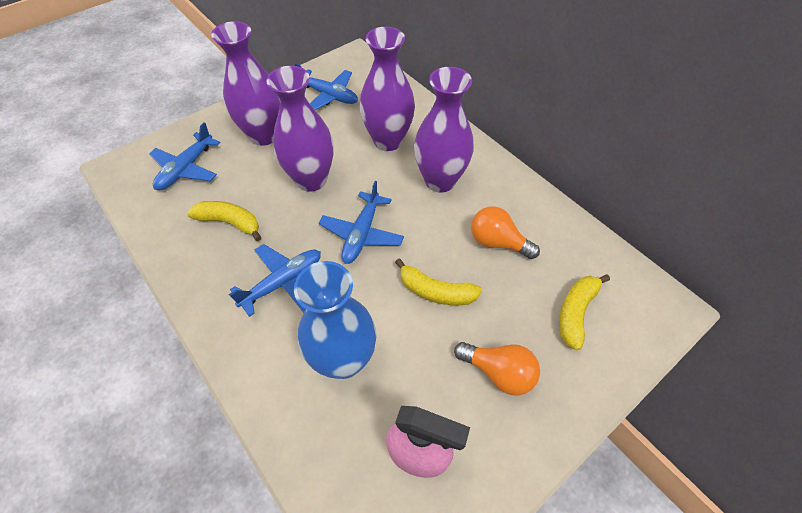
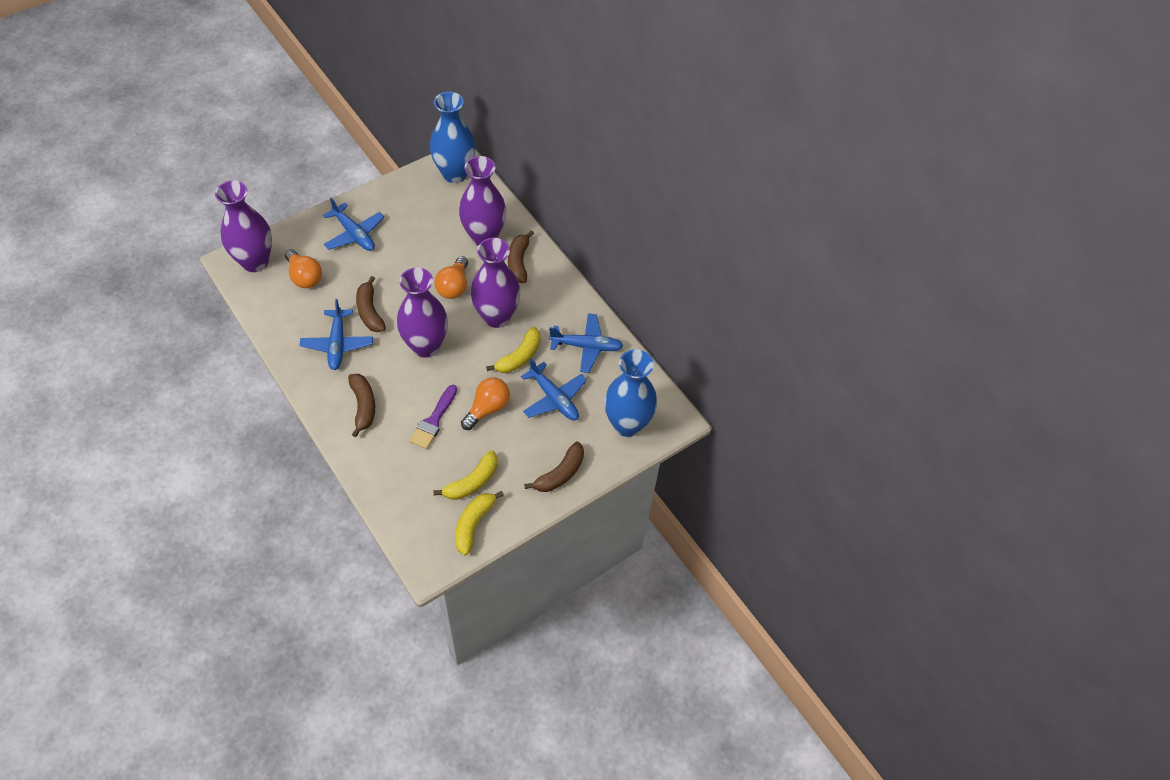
blue vase: 1 -> 2
brown banana: 0 -> 4
orange light bulb: 2 -> 3
pink spray bottle: 1 -> 0
purple brush: 0 -> 1

